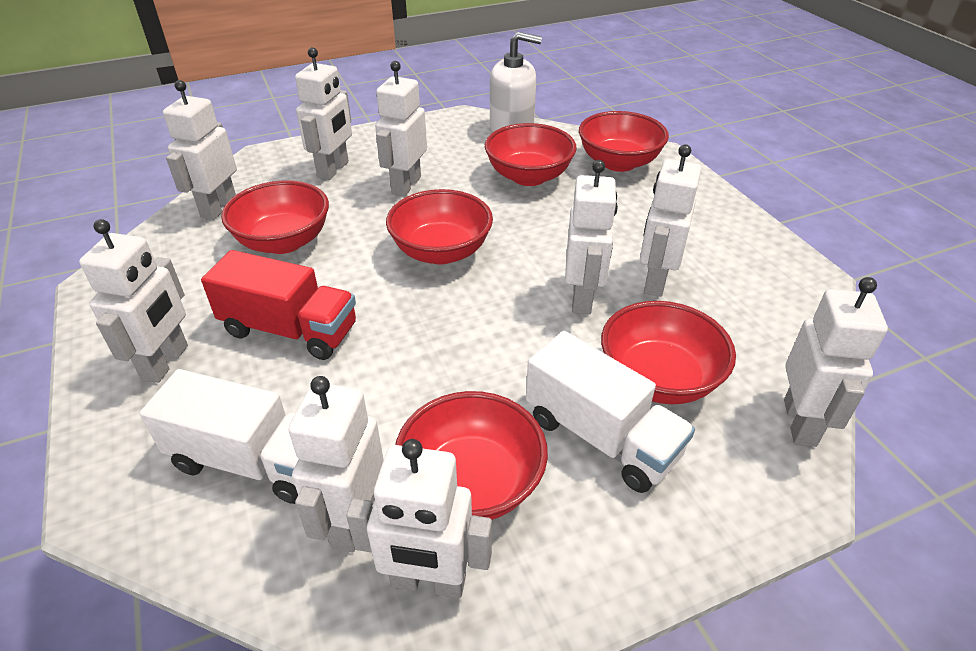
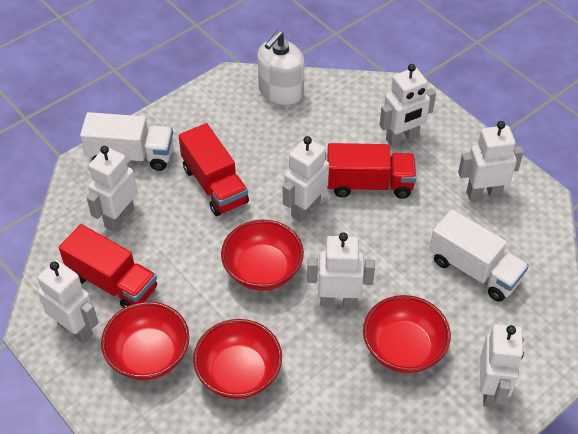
red bowl: 6 -> 4
red truck: 1 -> 3
white robot: 9 -> 7

